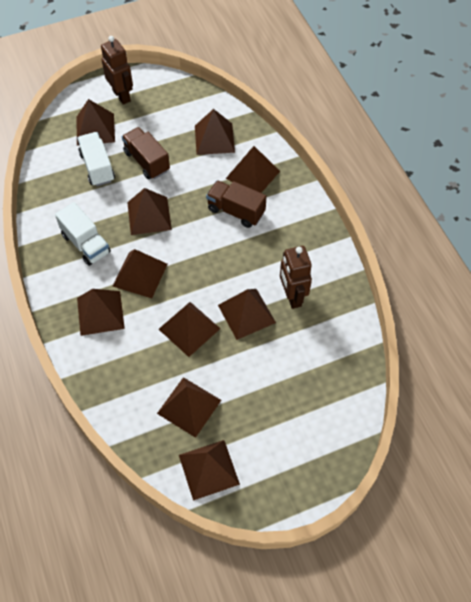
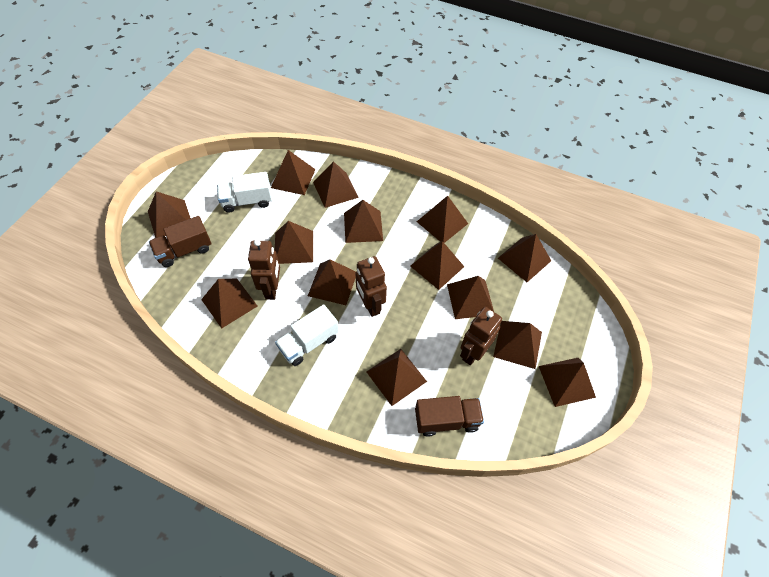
brown pyramid: 10 -> 14
brown robot: 2 -> 3

